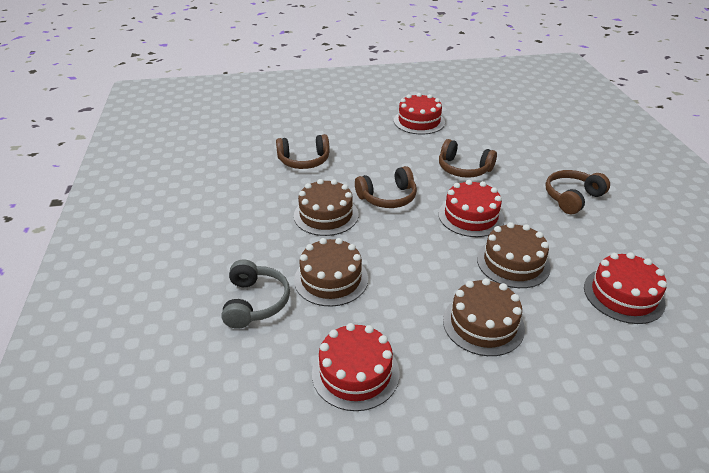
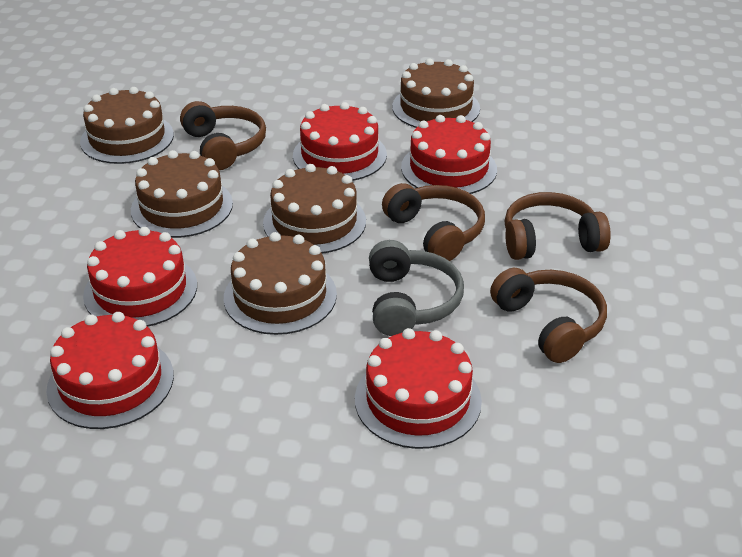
brown cake: 4 -> 5
red cake: 4 -> 5

